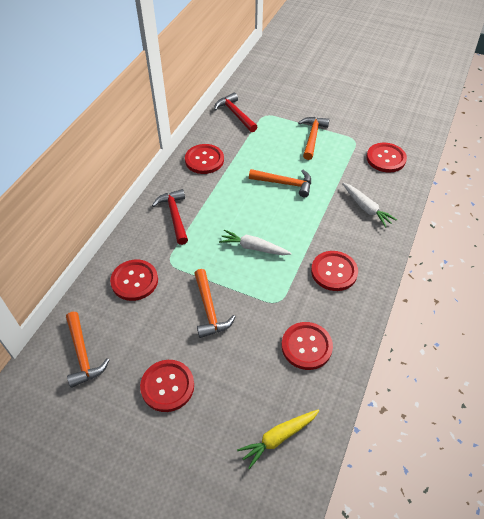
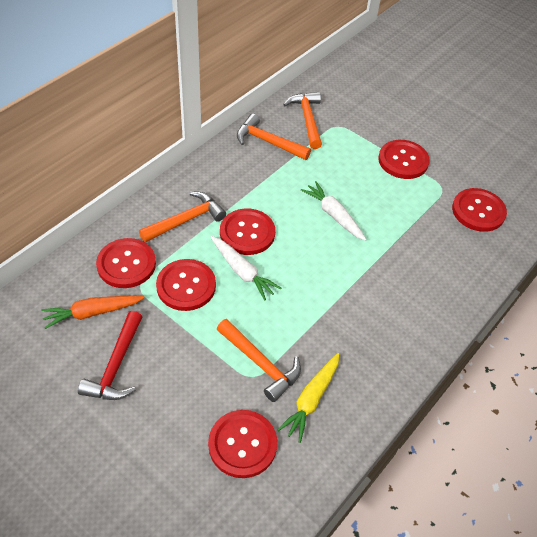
orange carrot: 0 -> 1
red hammer: 2 -> 1

